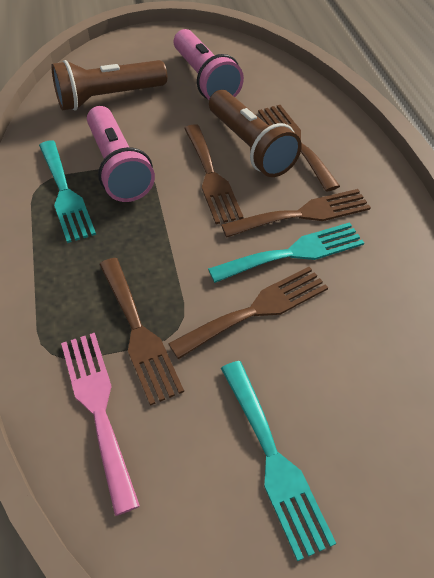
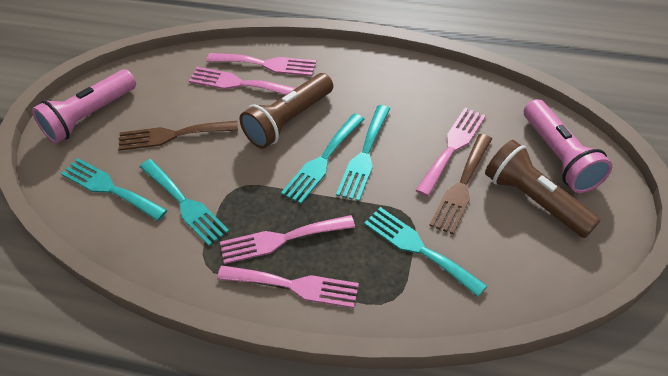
brown fork: 5 -> 2
pink fork: 1 -> 5
turquoise fork: 3 -> 5

